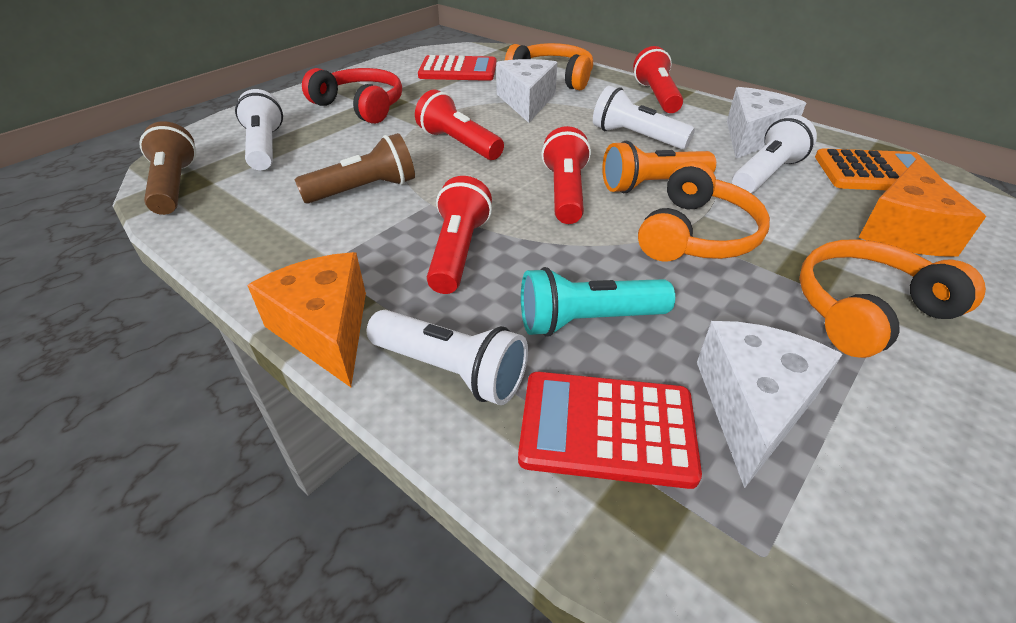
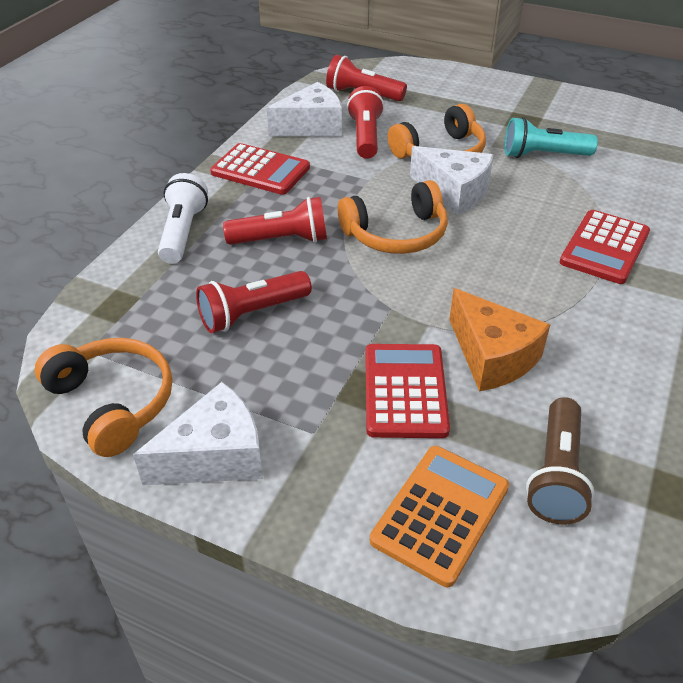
brown flashlight: 2 -> 1
orange cheese: 2 -> 1
orange flashlight: 1 -> 0
red calculator: 2 -> 3
red headphones: 1 -> 0
white flashlight: 4 -> 1

